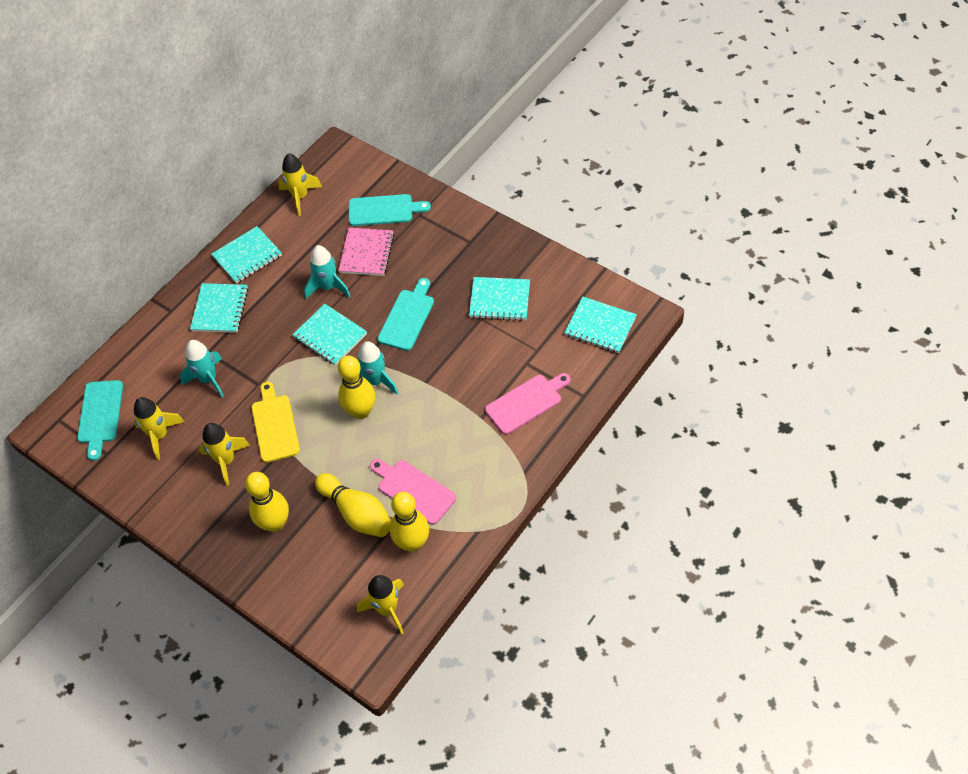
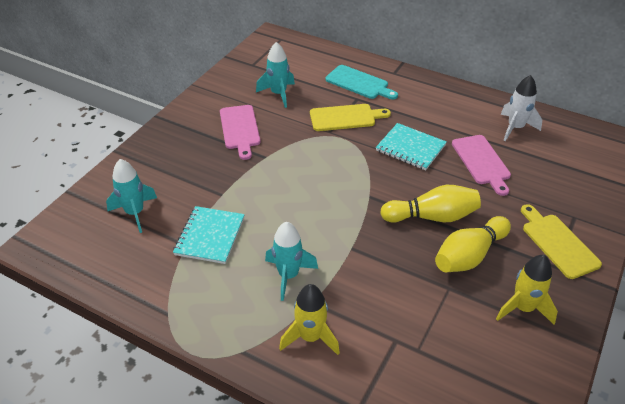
pink notebook: 1 -> 0
turquoise cutting board: 3 -> 1
turquoise notebook: 5 -> 2
white rocket: 0 -> 1
yellow bowling pin: 4 -> 2
yellow cutting board: 1 -> 2
yellow rocket: 4 -> 2

